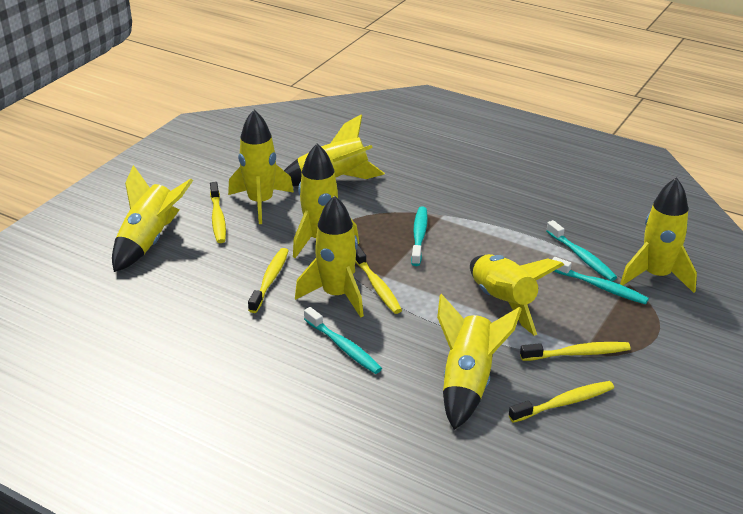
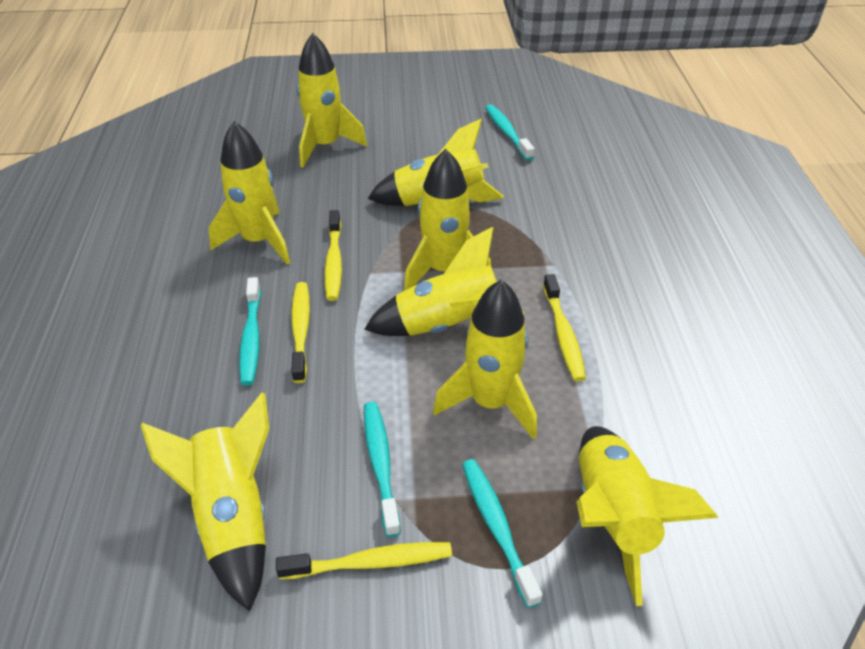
yellow toothbrush: 5 -> 4

